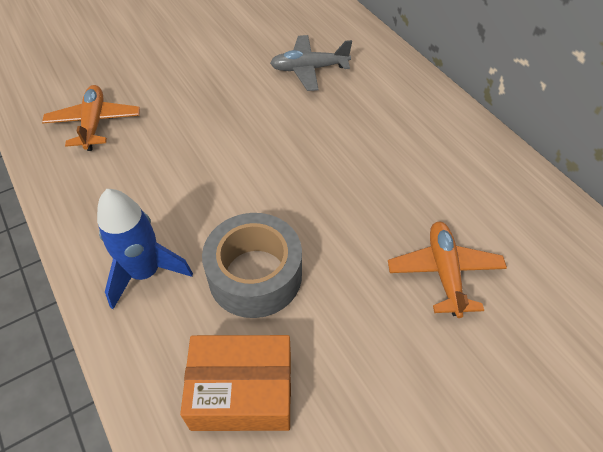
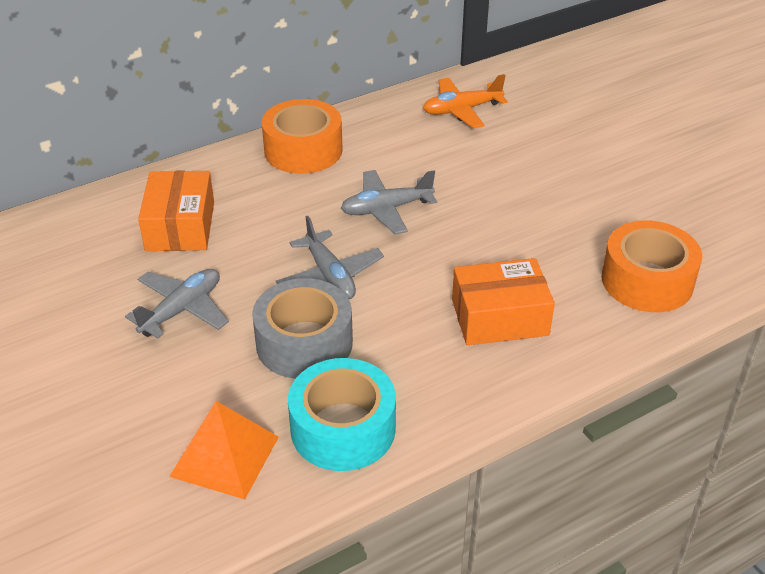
blue rocket: 1 -> 0
grey plane: 1 -> 3
orange box: 1 -> 2
orange plane: 2 -> 1
orange pyramid: 0 -> 1
orange tape: 0 -> 2
turquoise tape: 0 -> 1

